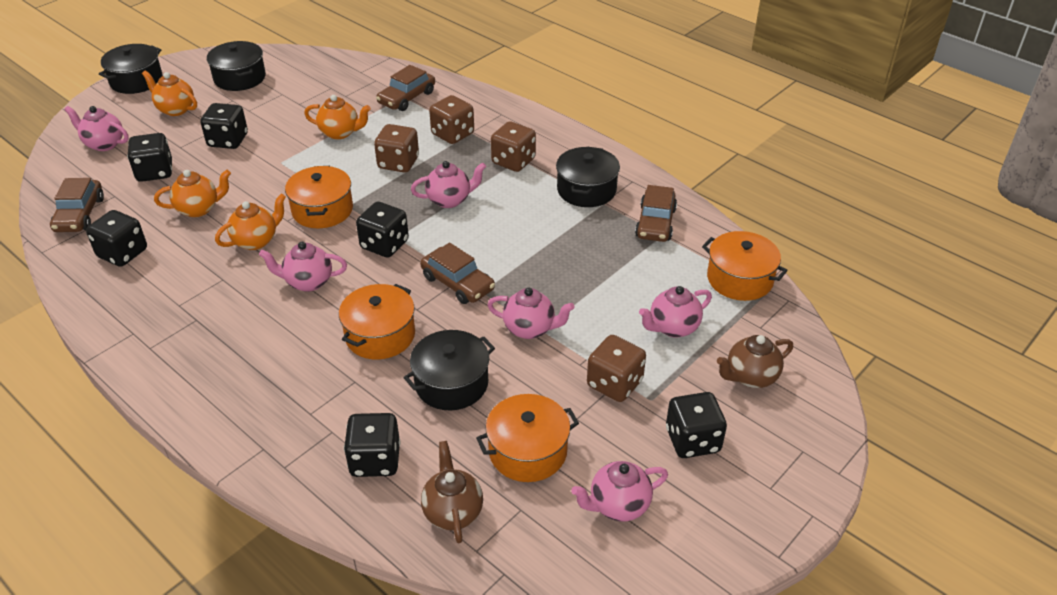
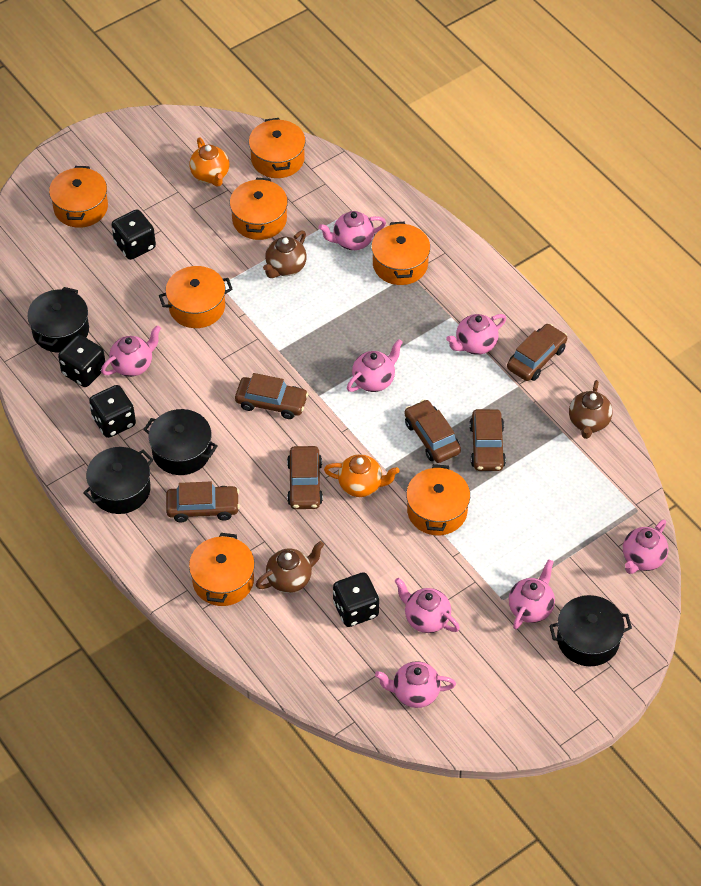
black dice: 6 -> 4
brown car: 4 -> 6
brown dice: 4 -> 0
brown teapot: 2 -> 3
orange pot: 4 -> 7
orange teapot: 4 -> 2
pink teapot: 6 -> 8

